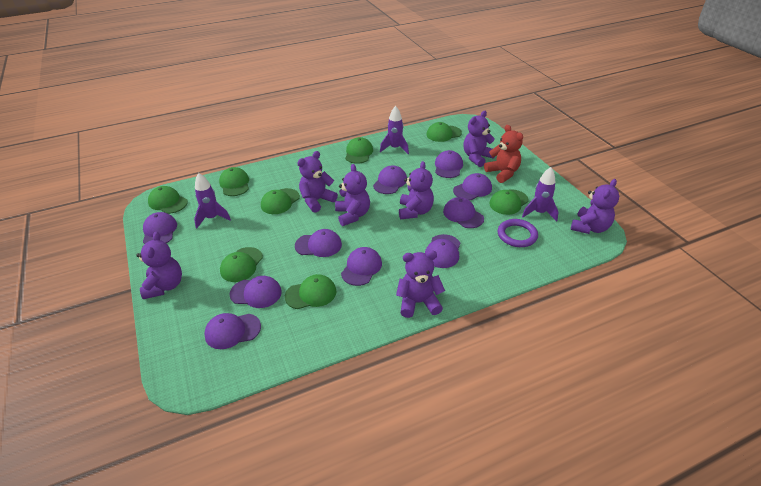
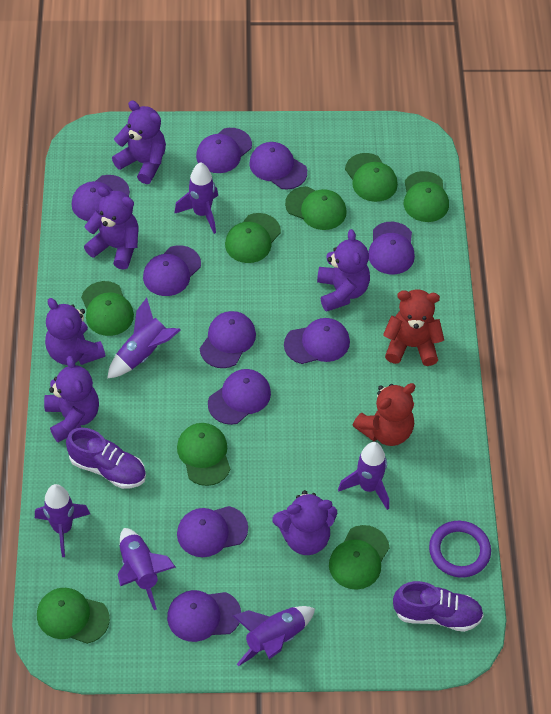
purple rocket: 3 -> 6
purple shoe: 0 -> 2
purple teddy bear: 7 -> 6
red teddy bear: 1 -> 2

